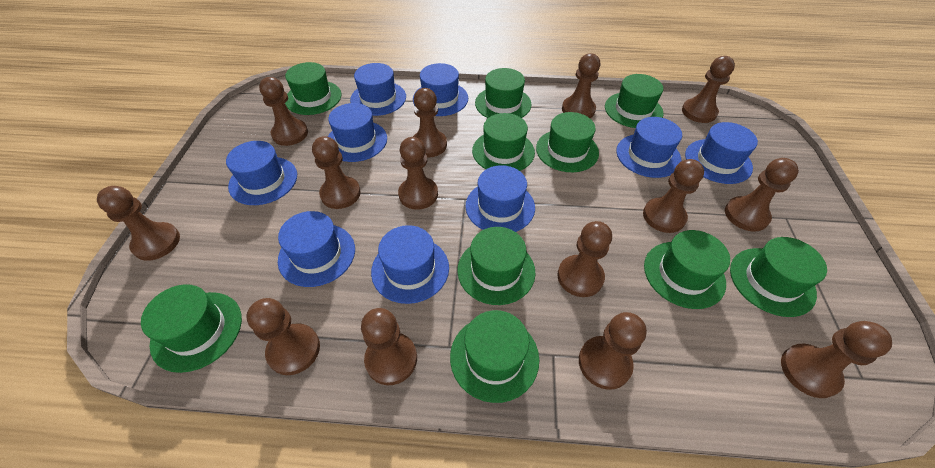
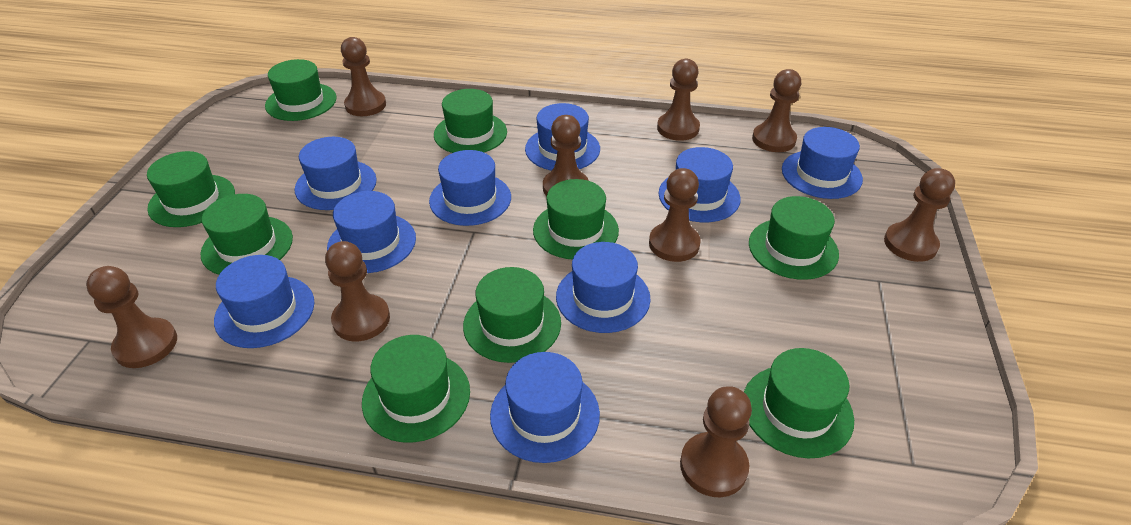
brown pawn: 14 -> 9
green hat: 10 -> 9

